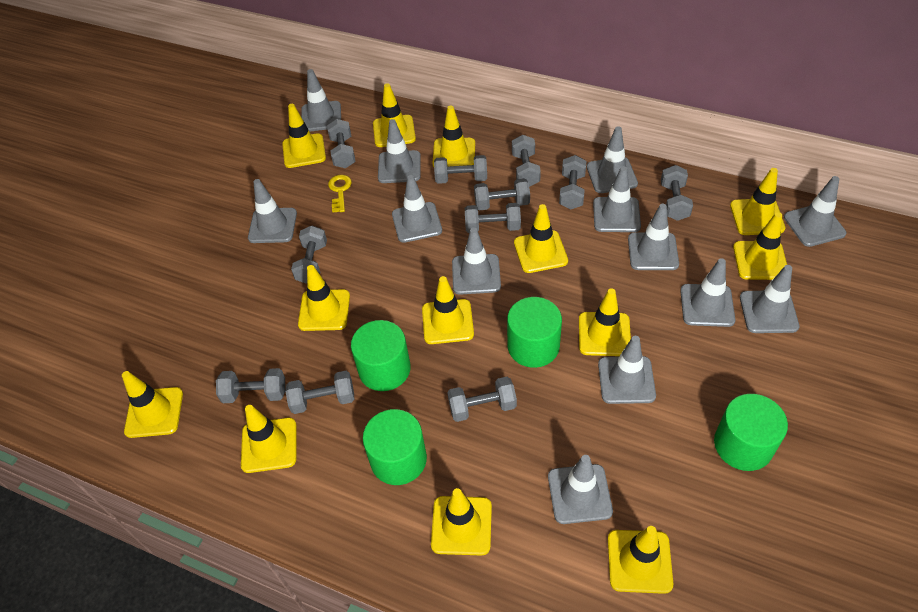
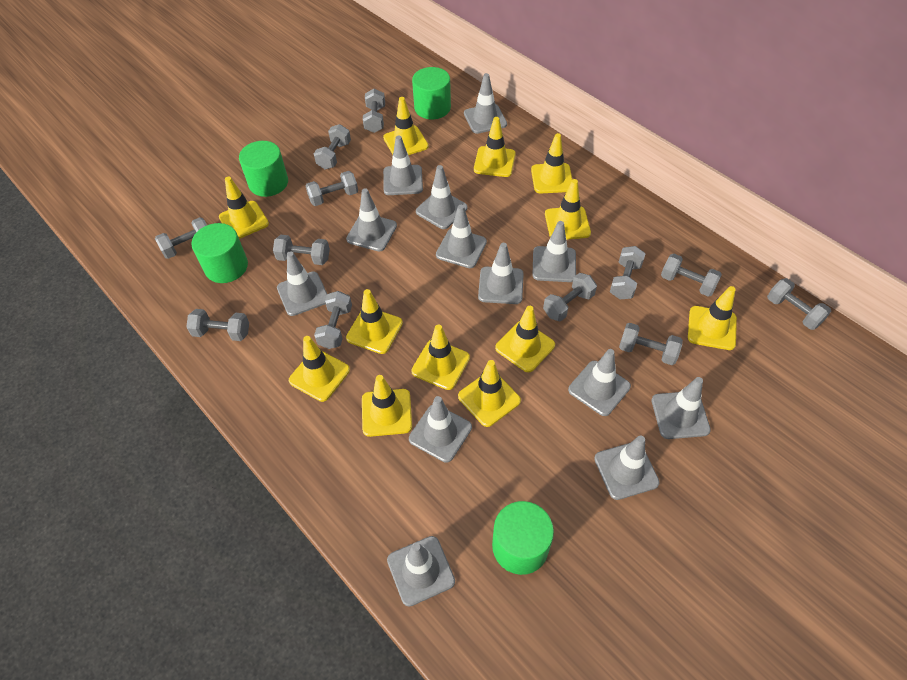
grey dumbbell: 11 -> 12
yellow key: 1 -> 0
yellow traffic cone: 13 -> 12

